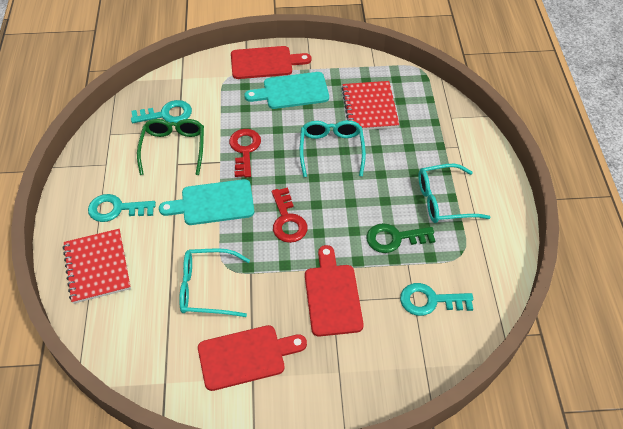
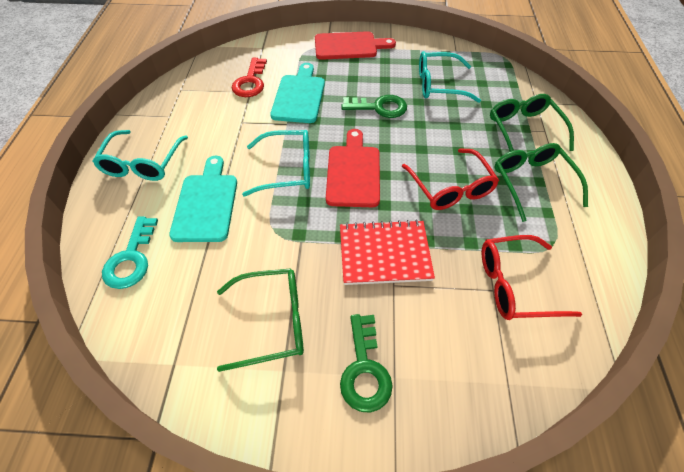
green glasses: 1 -> 3
green key: 1 -> 2
red cutting board: 3 -> 2
red glasses: 0 -> 2
red key: 2 -> 1
red notebook: 2 -> 1
turquoise key: 3 -> 1

